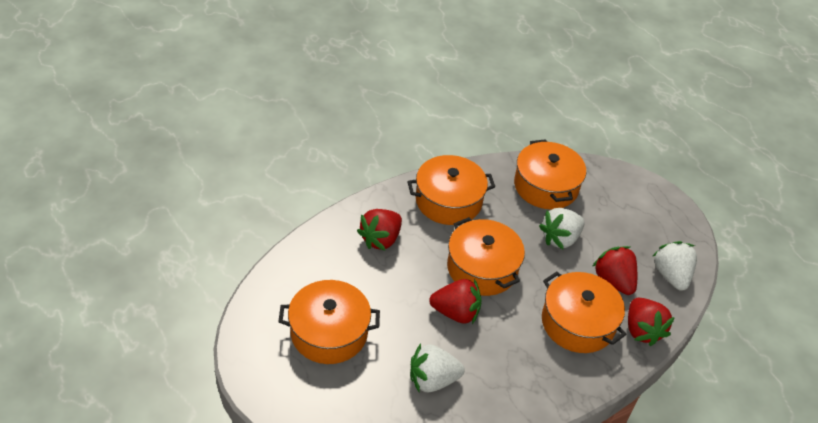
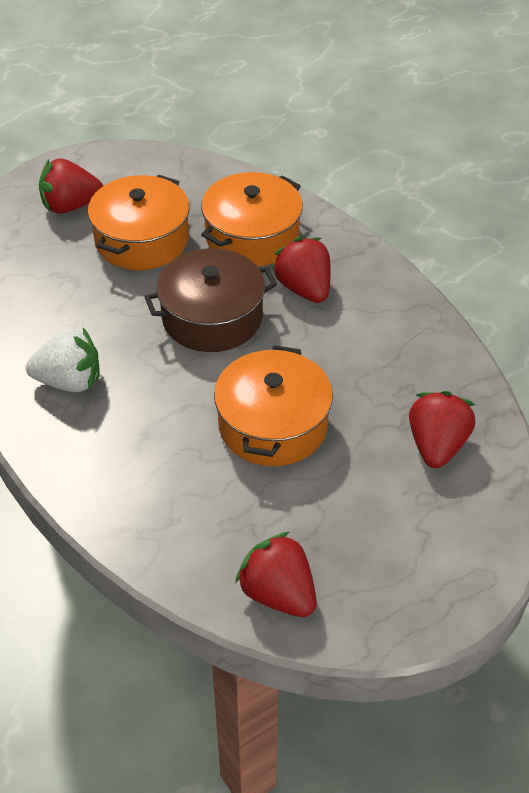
brown pot: 0 -> 1
orange pot: 5 -> 3
white strawberry: 3 -> 1

